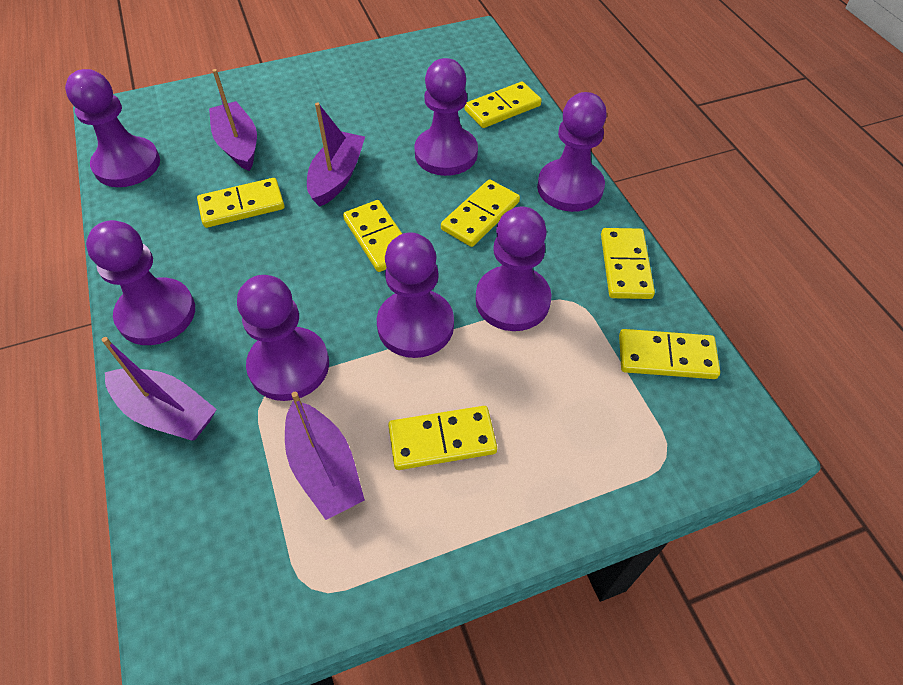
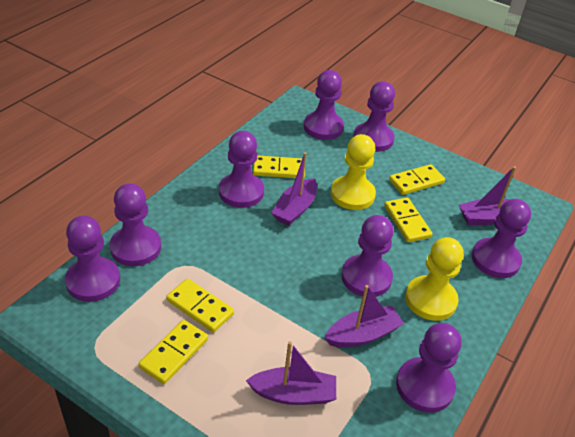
purple pawn: 7 -> 8
yellow domino: 7 -> 5
yellow pawn: 0 -> 2

